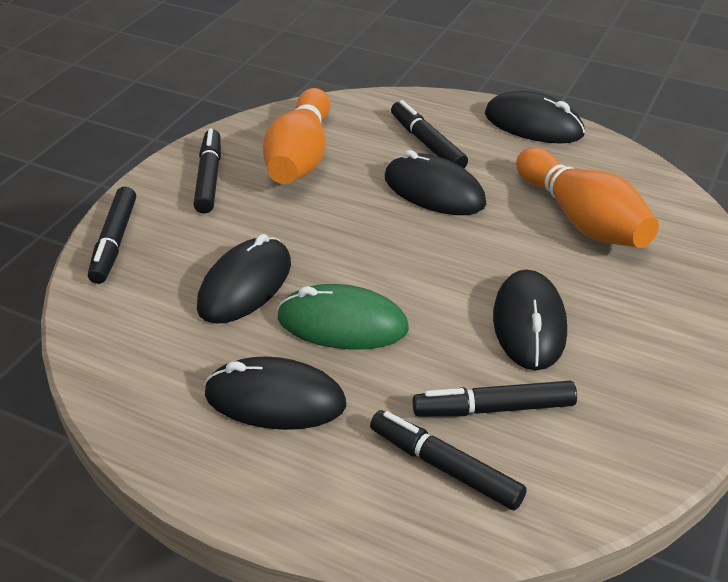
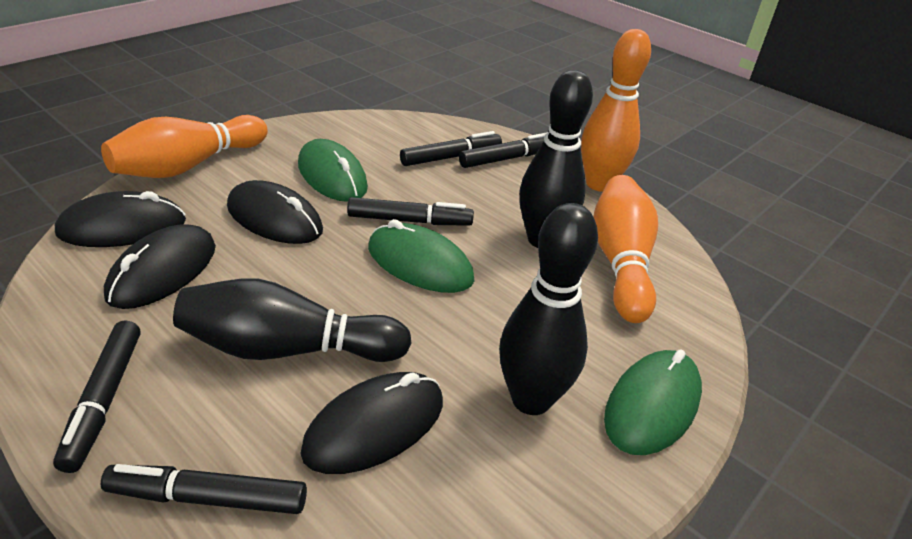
black bowling pin: 0 -> 3
black mouse: 5 -> 4
green mouse: 1 -> 3
orange bowling pin: 2 -> 3

